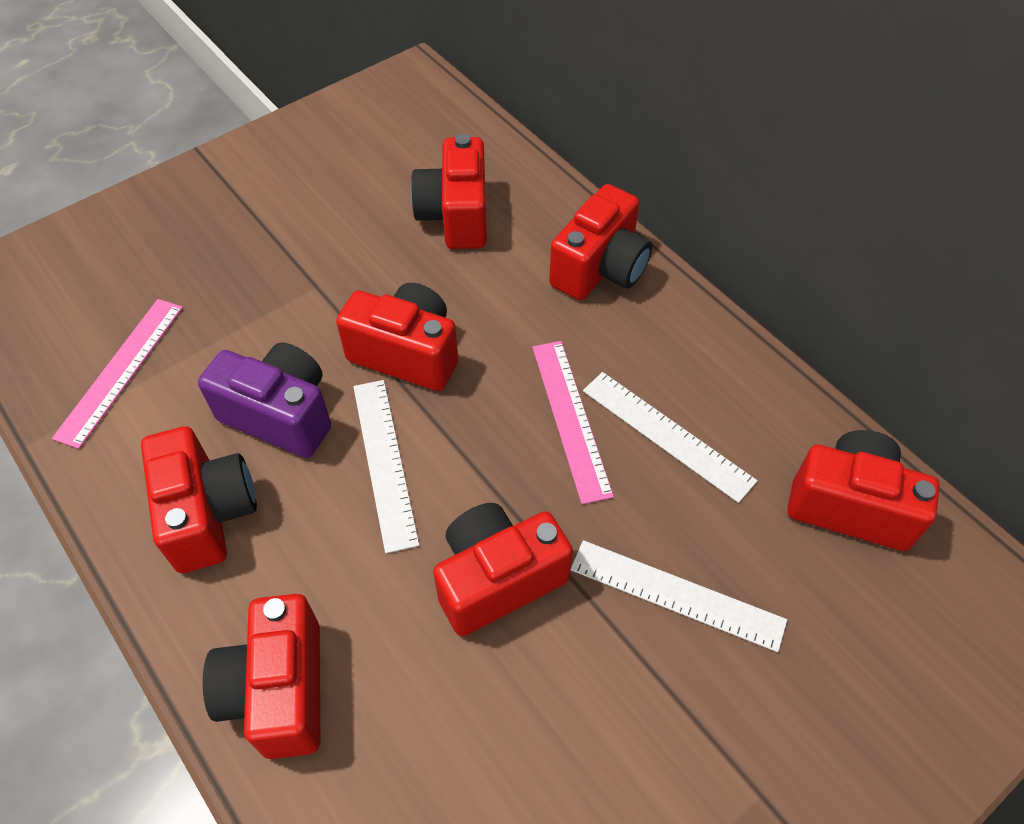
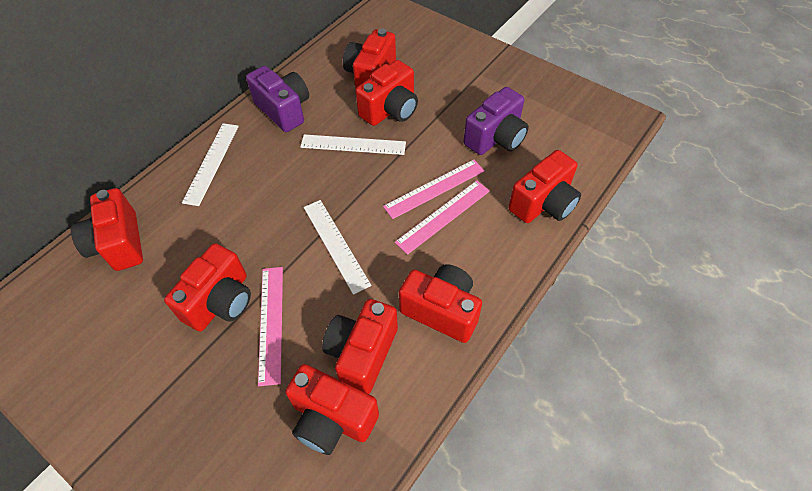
pink ruler: 2 -> 3
purple camera: 1 -> 2
red camera: 7 -> 8

